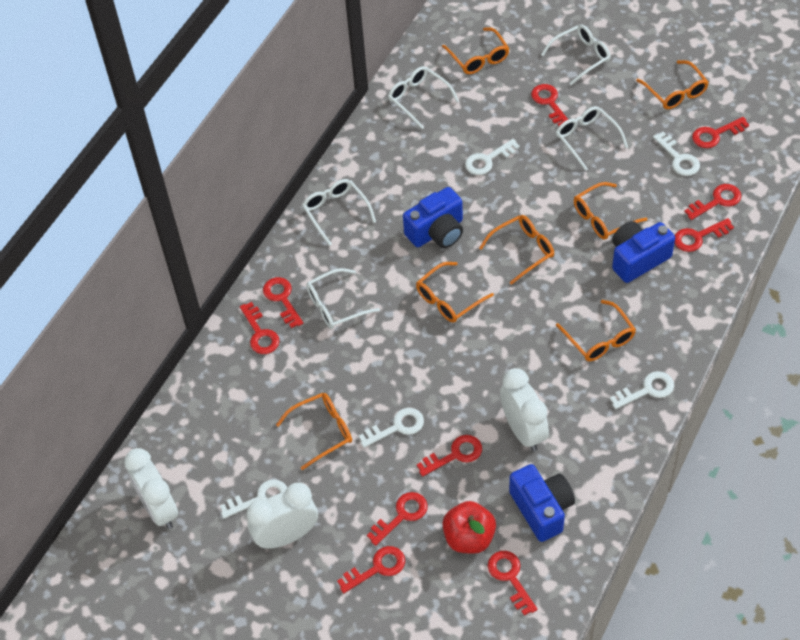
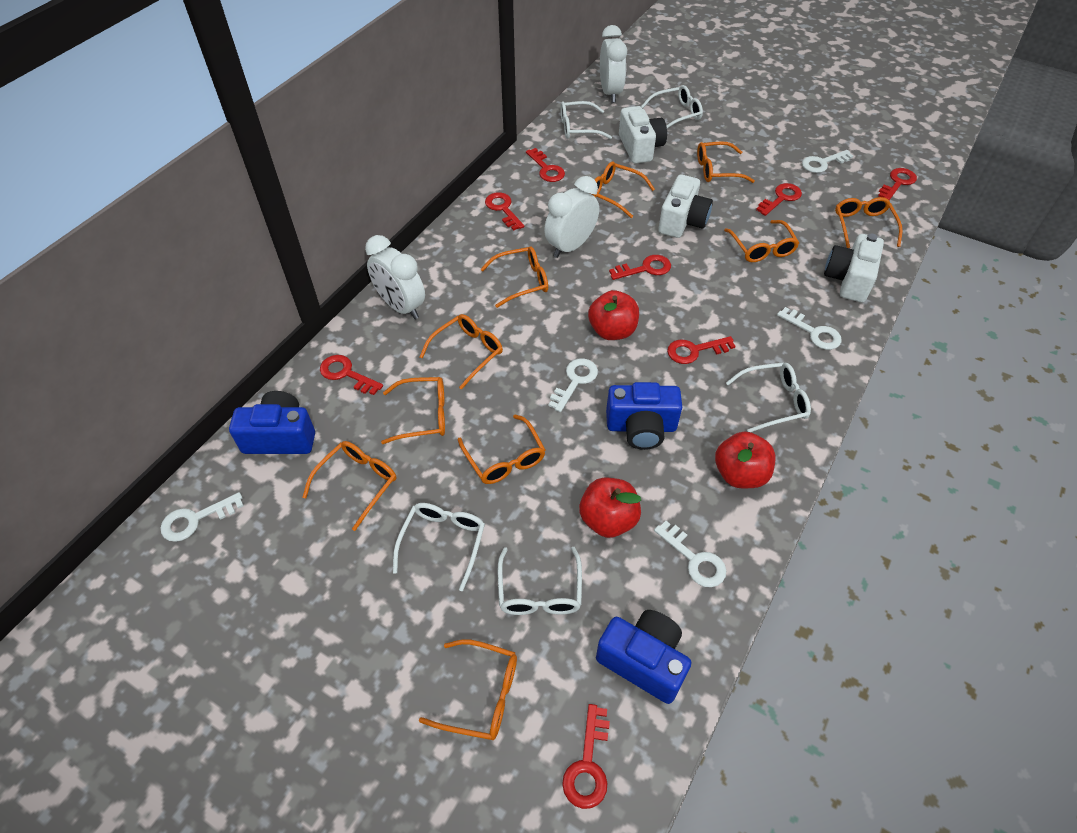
orange glasses: 7 -> 10
red apple: 1 -> 3
red key: 10 -> 8
white camera: 0 -> 3

